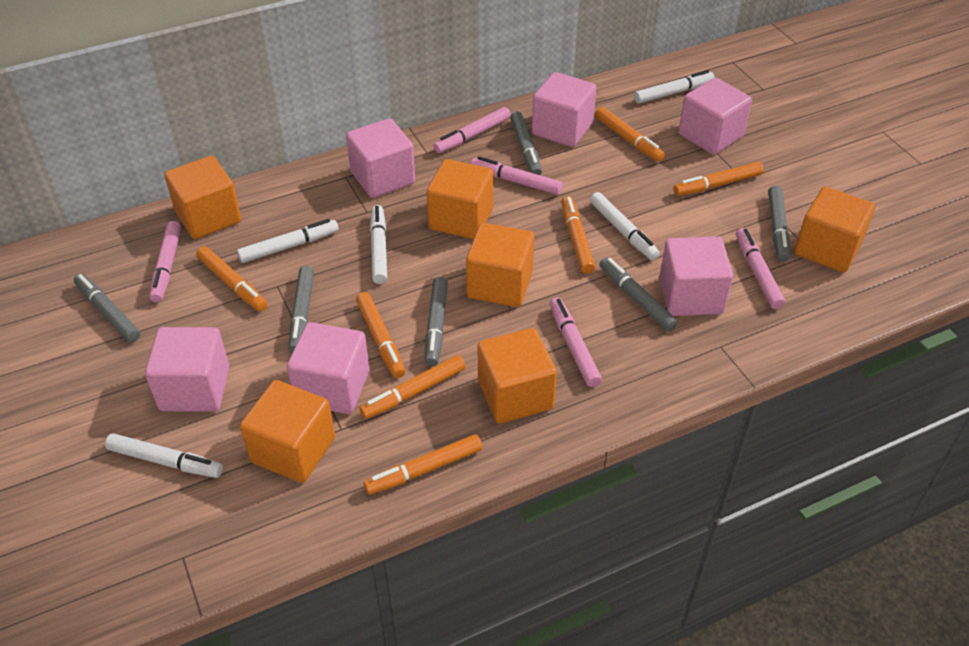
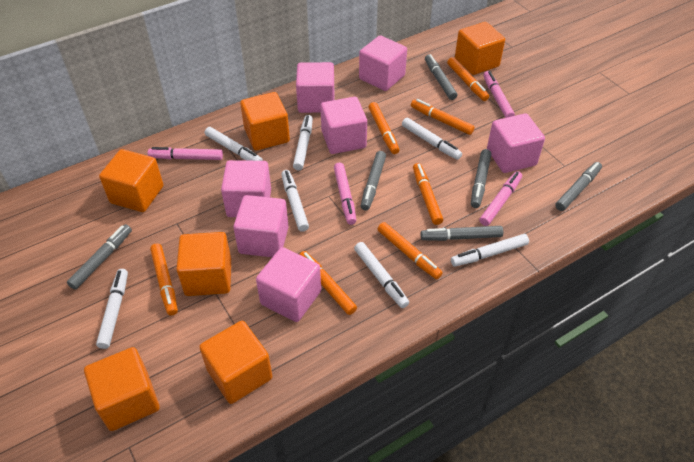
pink cube: 6 -> 7
pink marker: 5 -> 4
white marker: 5 -> 7

